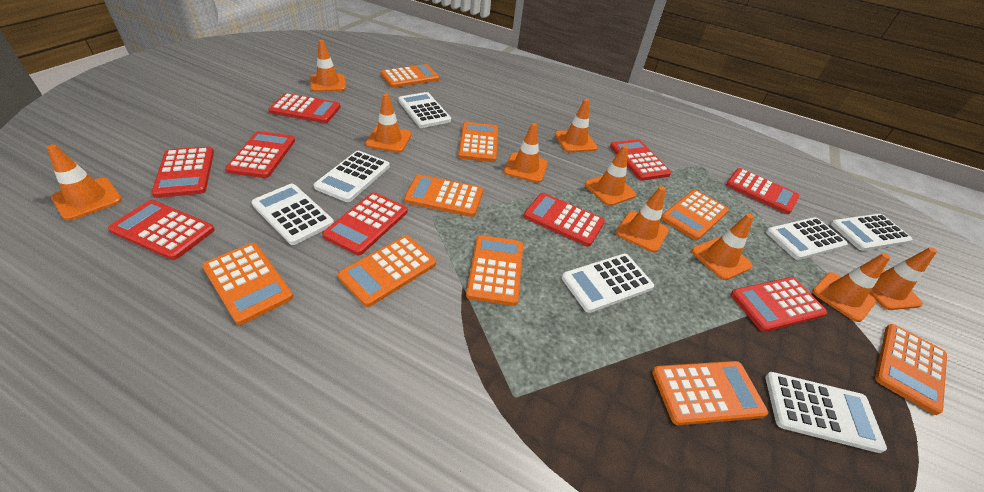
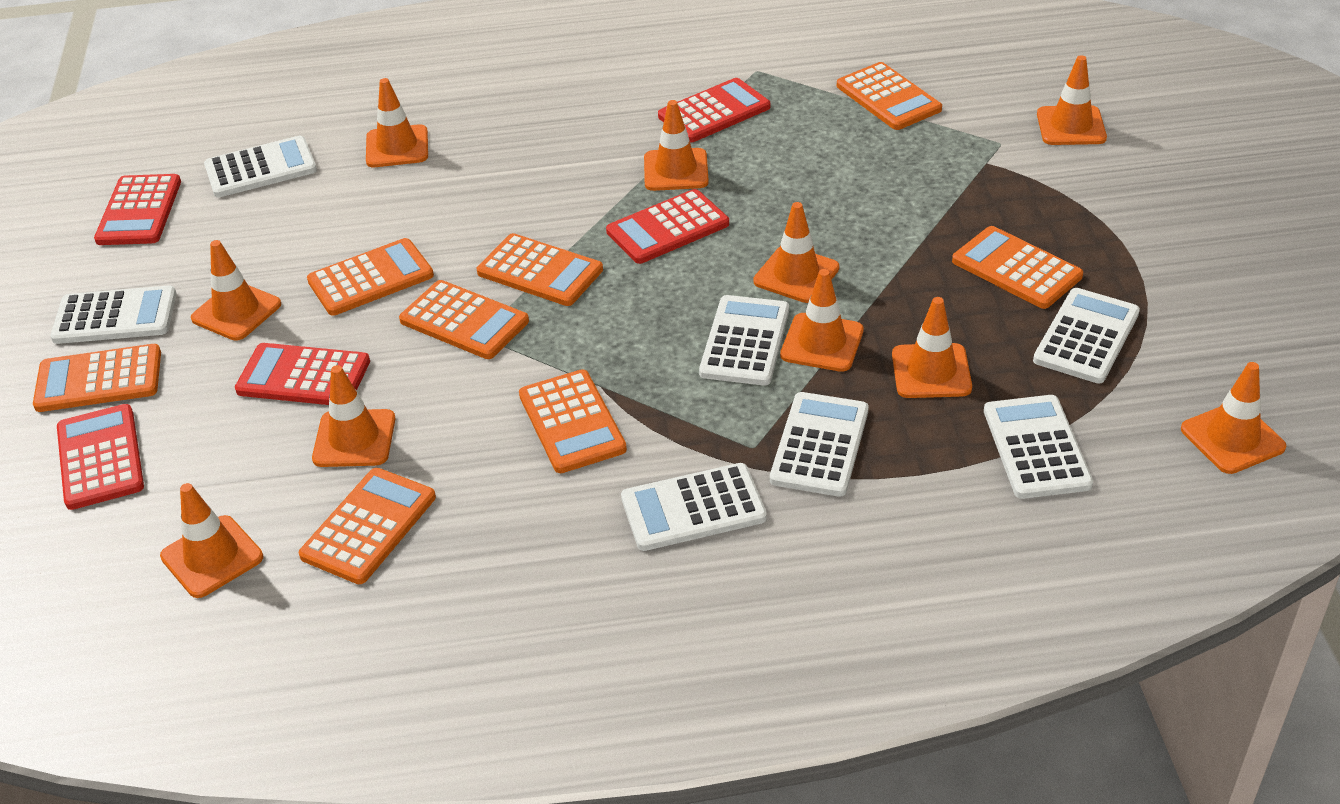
orange calculator: 9 -> 8
red calculator: 9 -> 5

